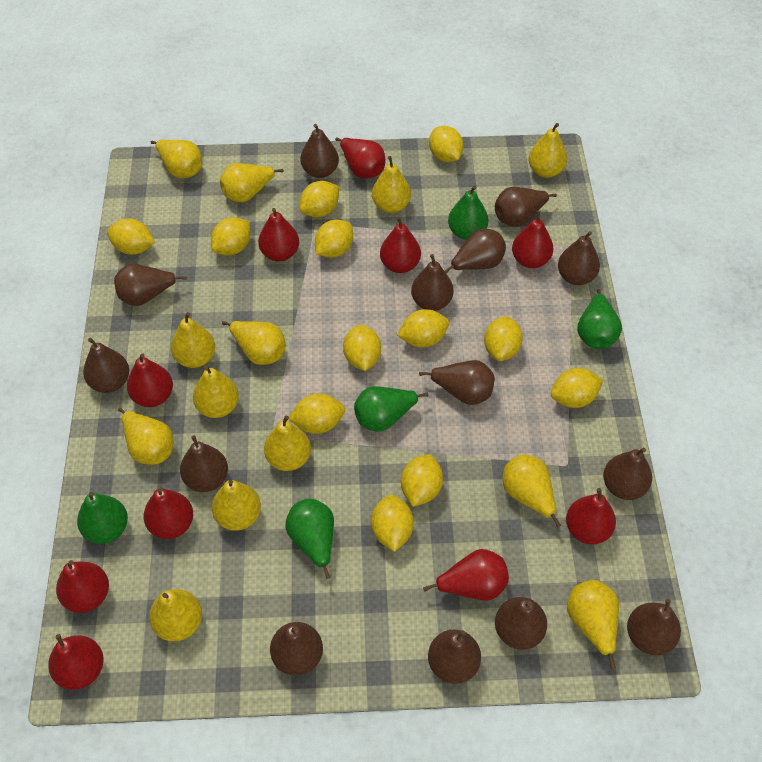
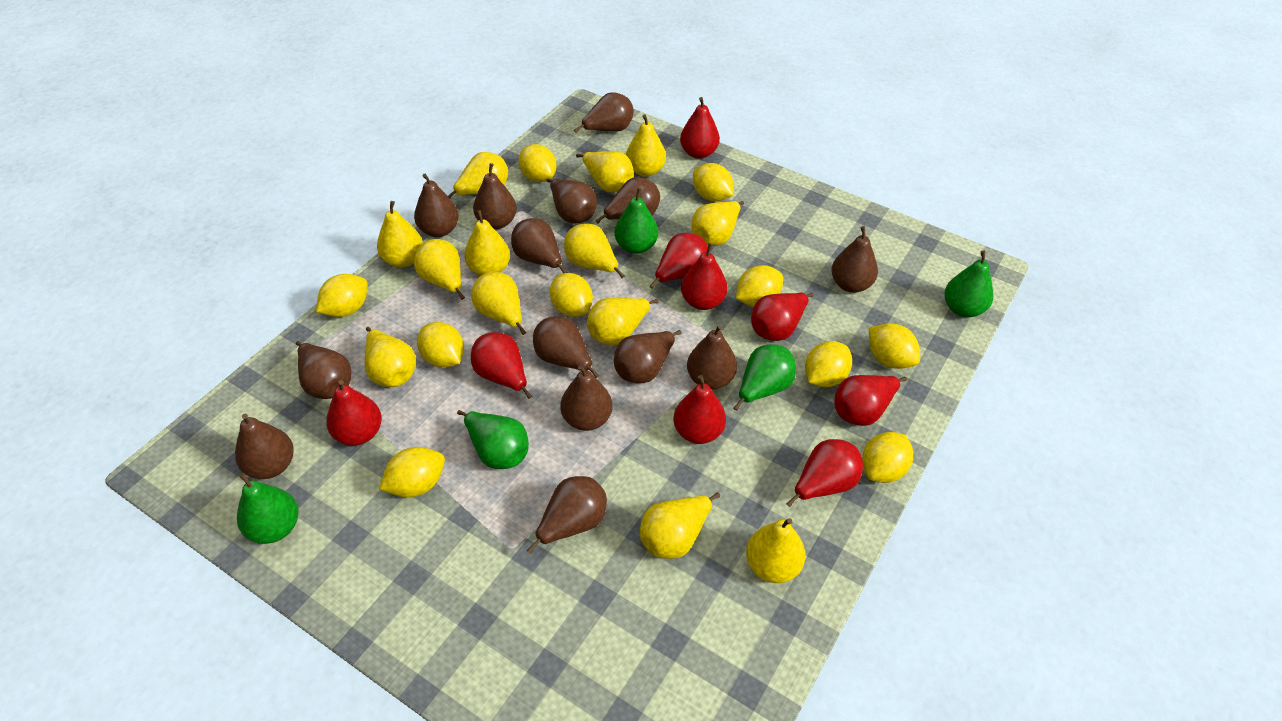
red pear: 10 -> 9
yellow lemon: 12 -> 10

